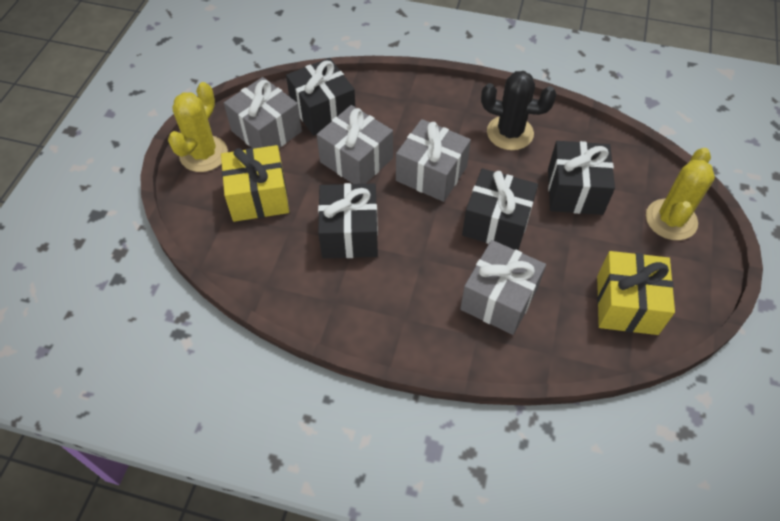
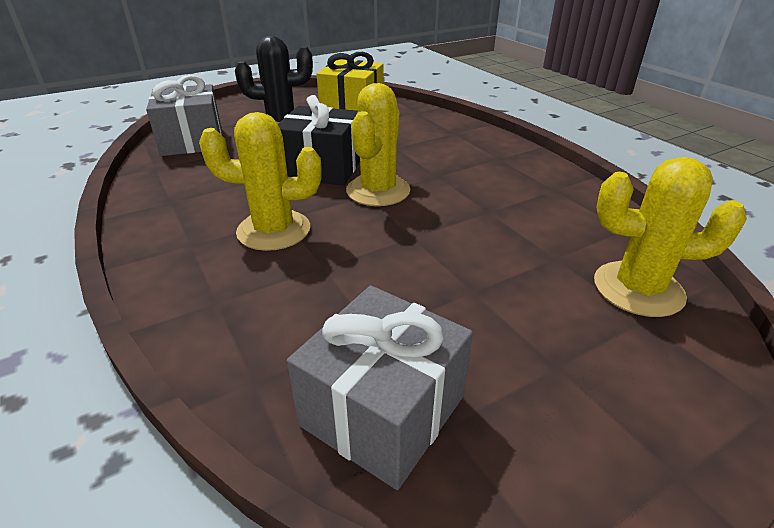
black gift: 4 -> 1
grey gift: 4 -> 2
yellow cactus: 2 -> 3
yellow gift: 2 -> 1

